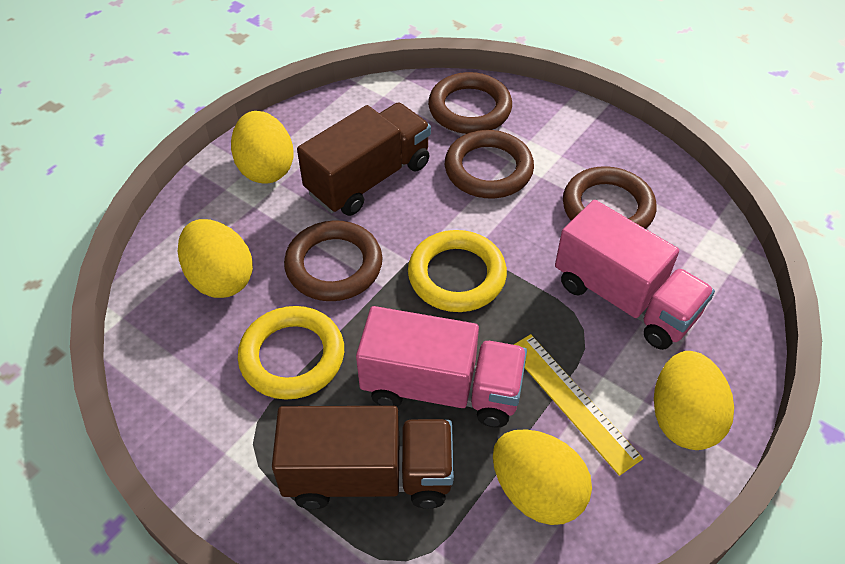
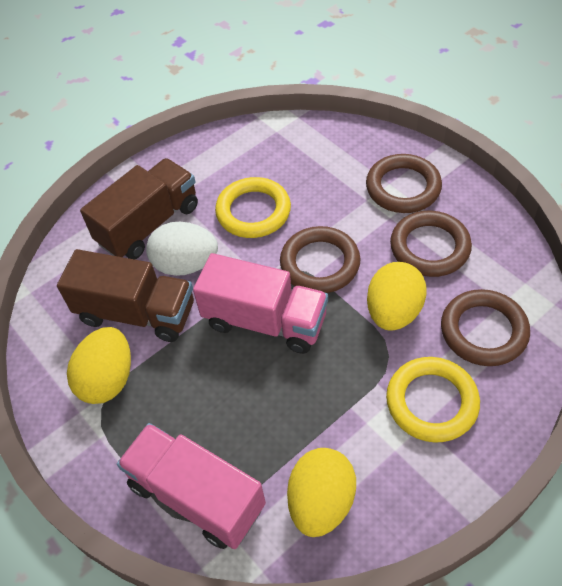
white egg: 0 -> 1
yellow egg: 4 -> 3
yellow ruler: 1 -> 0

